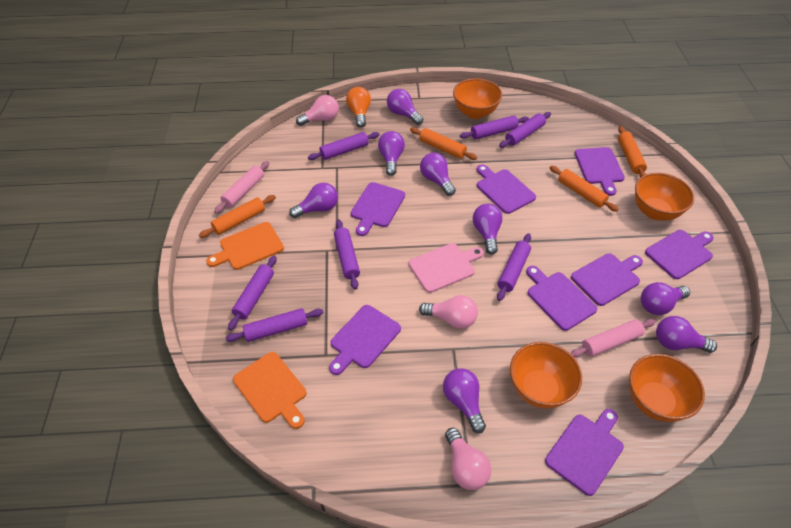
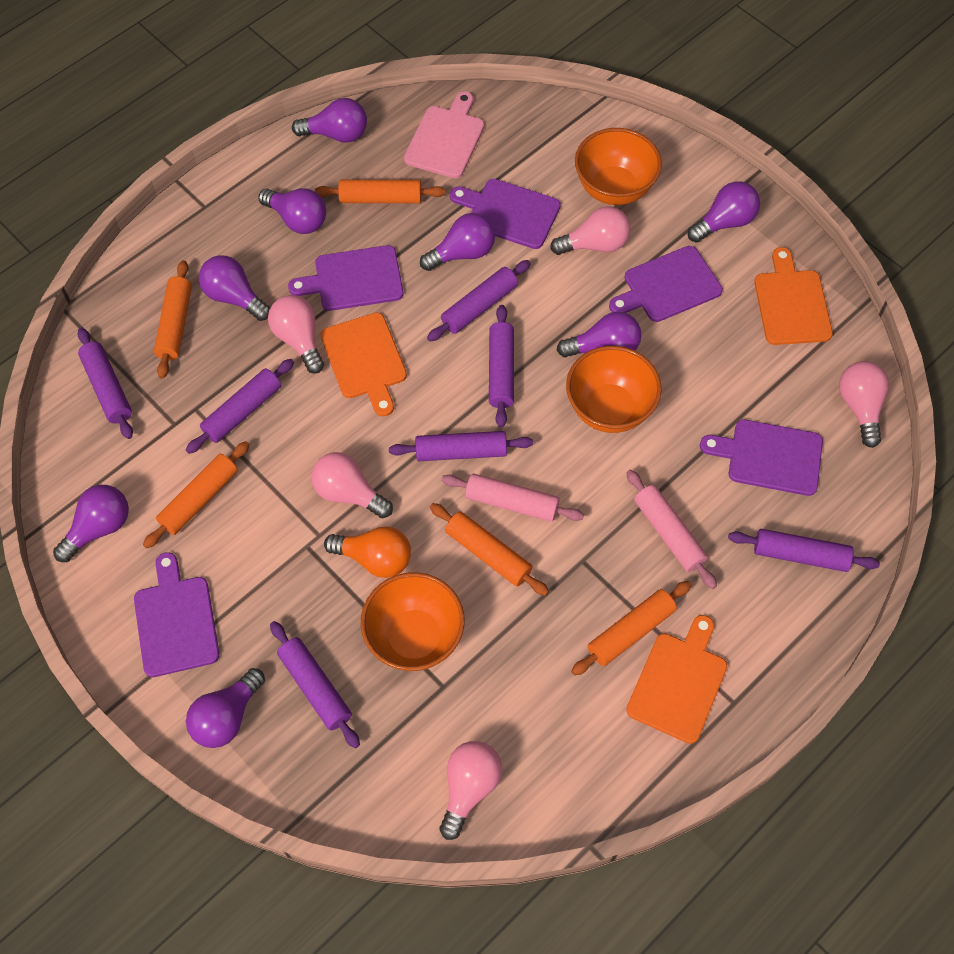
orange bowl: 4 -> 3
orange cutting board: 2 -> 3
orange rolling pin: 4 -> 5
pink light bulb: 3 -> 5
purple cutting board: 8 -> 5

